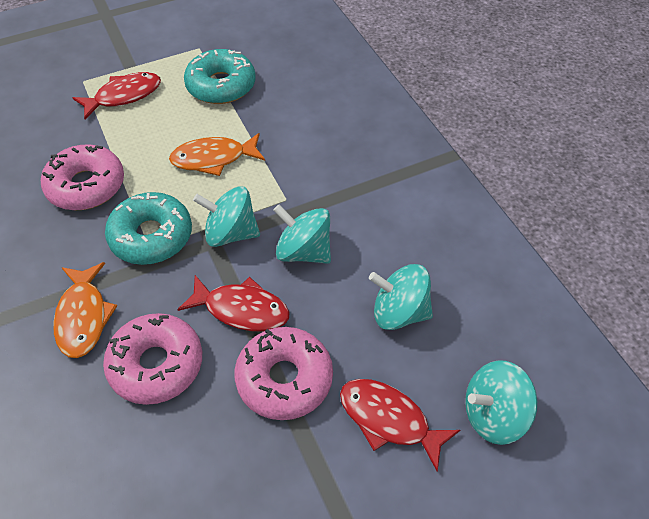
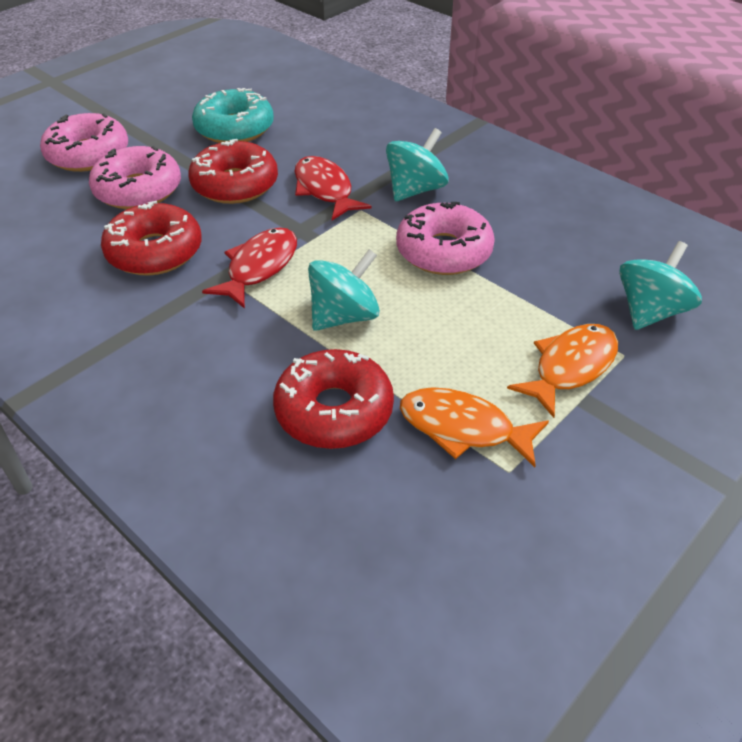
red donut: 0 -> 3
red fish: 3 -> 2
turquoise donut: 2 -> 1
turquoise spinning top: 4 -> 3

